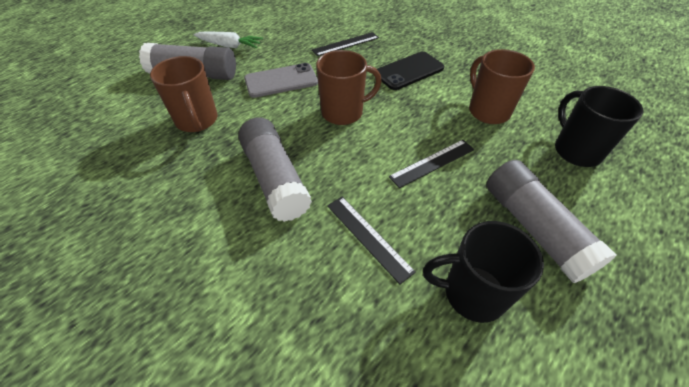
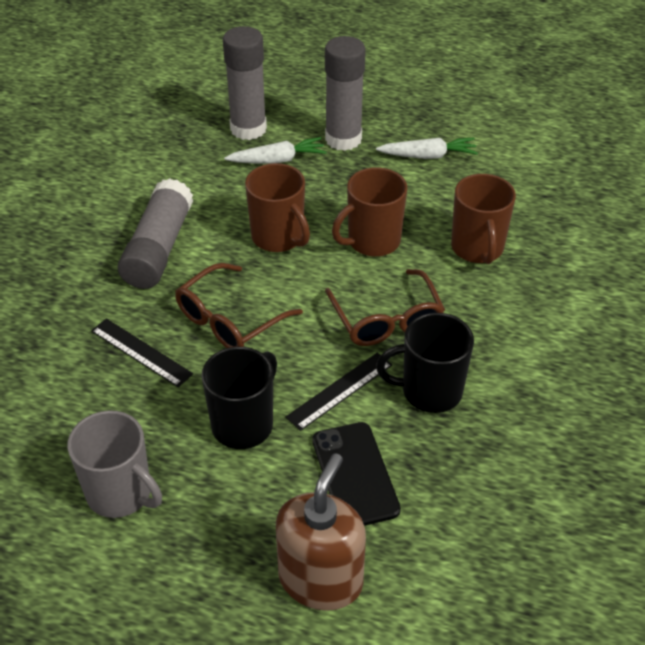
black ruler: 3 -> 2
brown glasses: 0 -> 2
brown soap dispenser: 0 -> 1
grey mug: 0 -> 1
grey phone: 1 -> 0
white carrot: 1 -> 2

